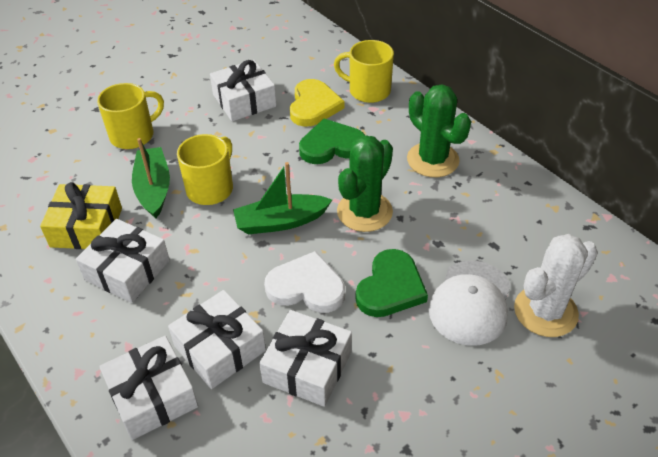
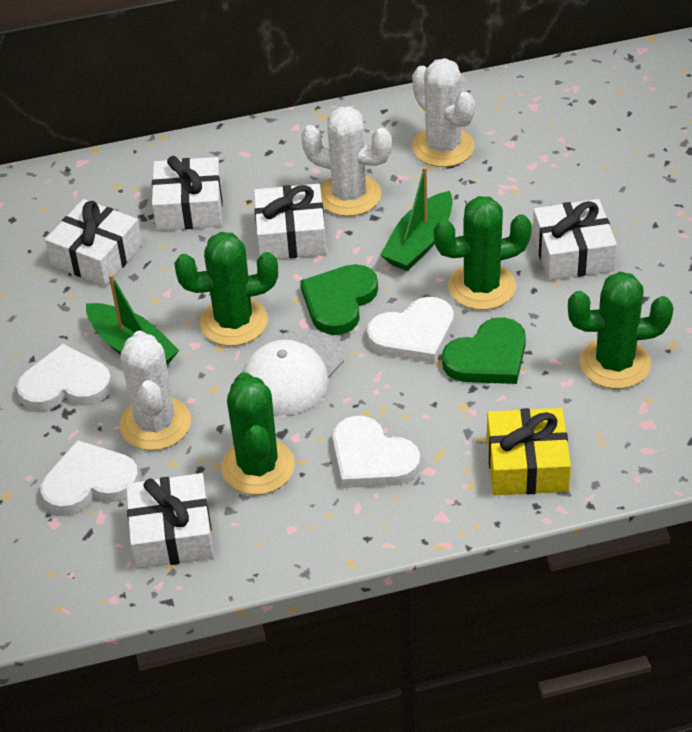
green cactus: 2 -> 4
white cactus: 1 -> 3
white heart: 1 -> 4
yellow heart: 1 -> 0
yellow mug: 3 -> 0

